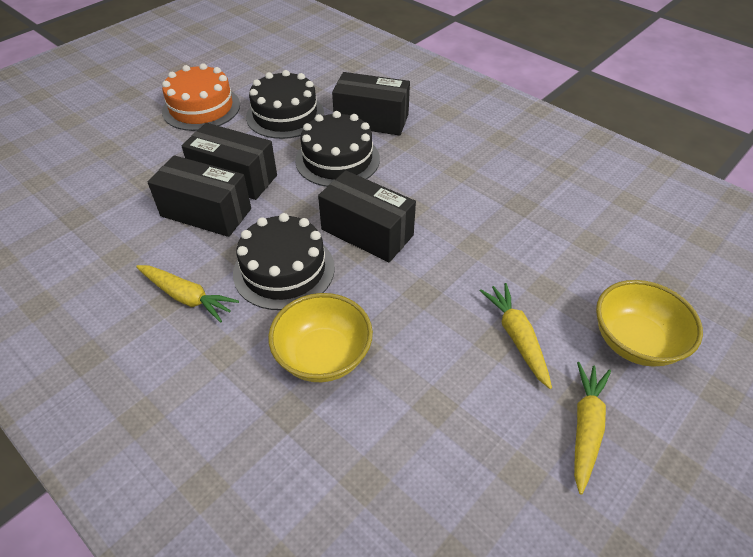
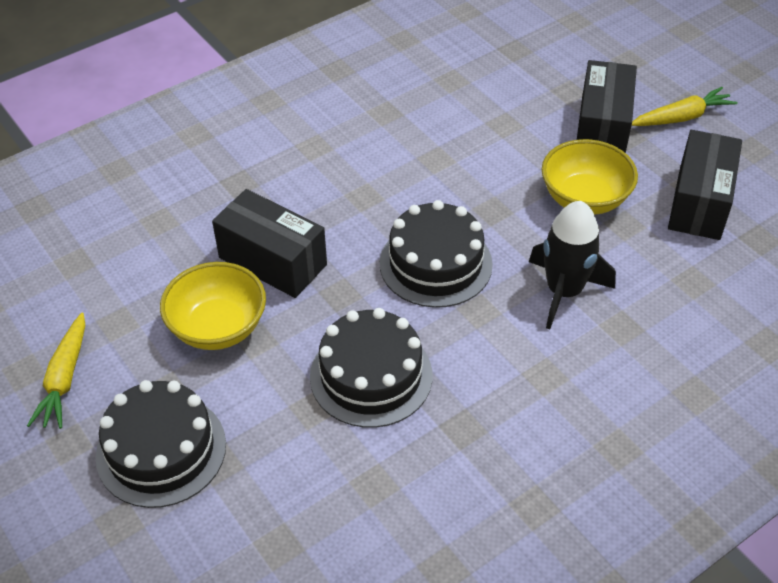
black box: 4 -> 3
black rocket: 0 -> 1
orange cake: 1 -> 0
yellow carrot: 3 -> 2

